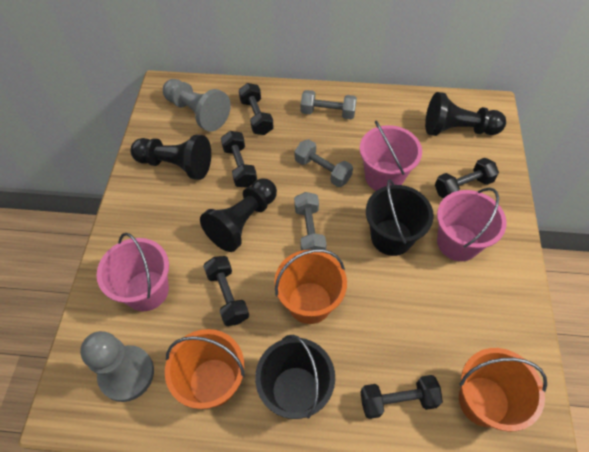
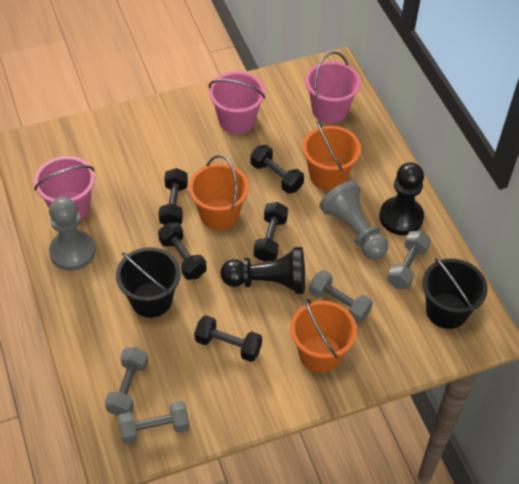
black pawn: 3 -> 2
grey dumbbell: 3 -> 4

